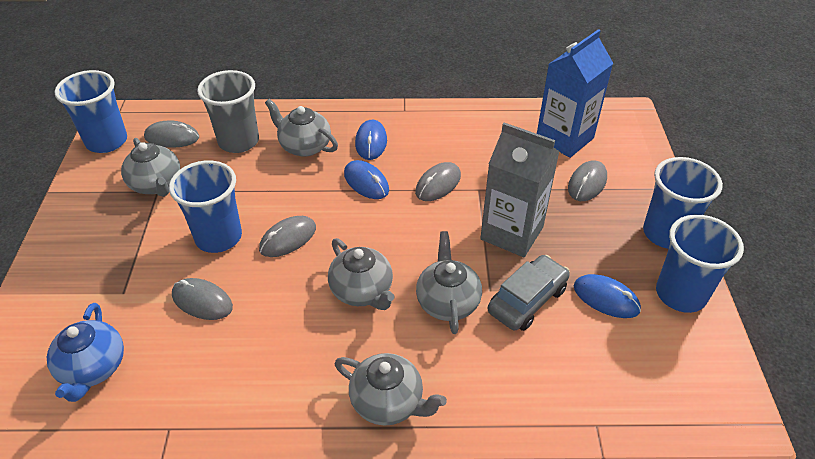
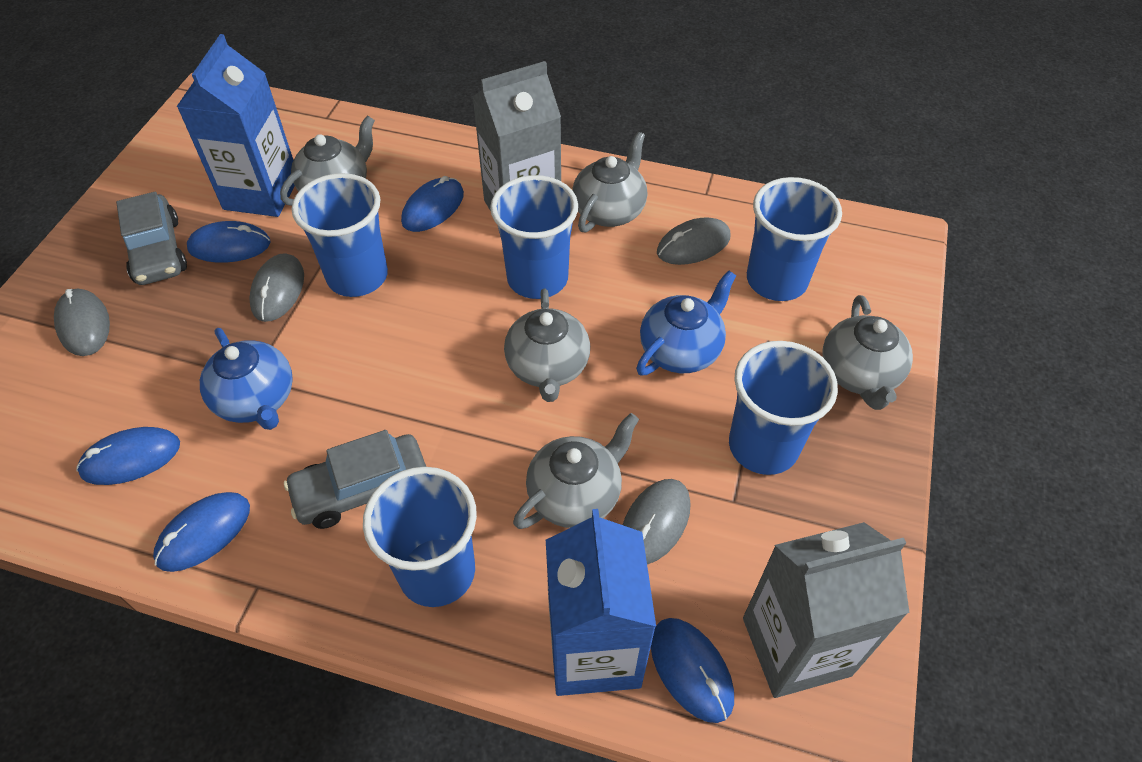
blue carton: 1 -> 2
blue cup: 4 -> 5
blue mouse: 3 -> 5
blue teapot: 1 -> 2
grey car: 1 -> 2
grey carton: 1 -> 2
grey cup: 1 -> 0
grey mouse: 5 -> 4

